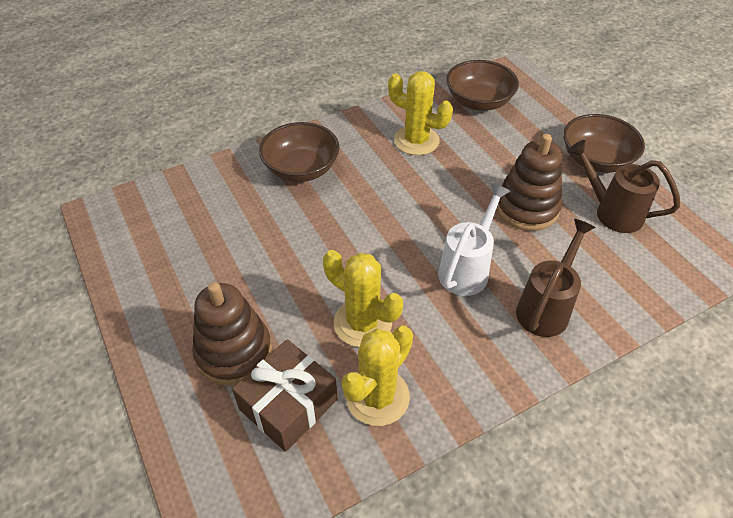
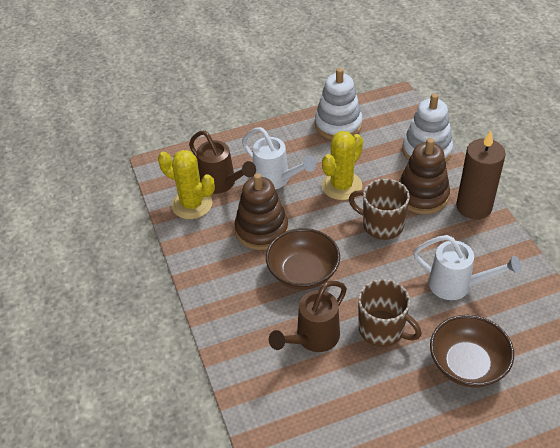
brown bowl: 3 -> 2
brown candle: 0 -> 1
brown gift: 1 -> 0
brown mug: 0 -> 2
white stacking toy: 0 -> 2
white watering can: 1 -> 2
yellow cactus: 3 -> 2

